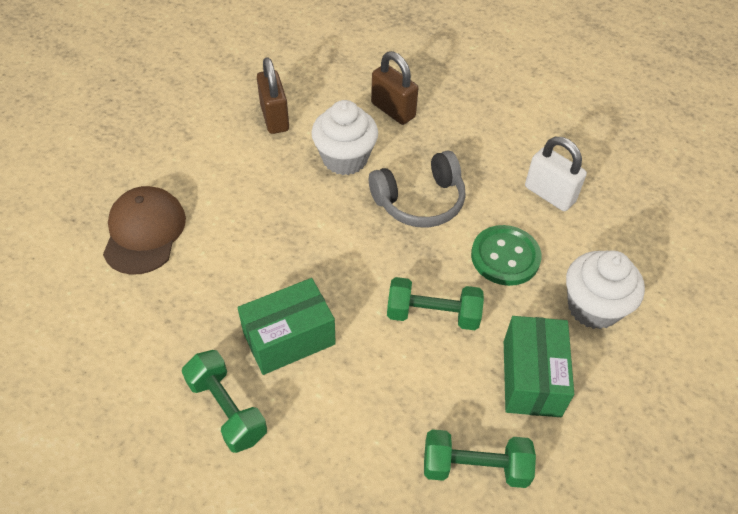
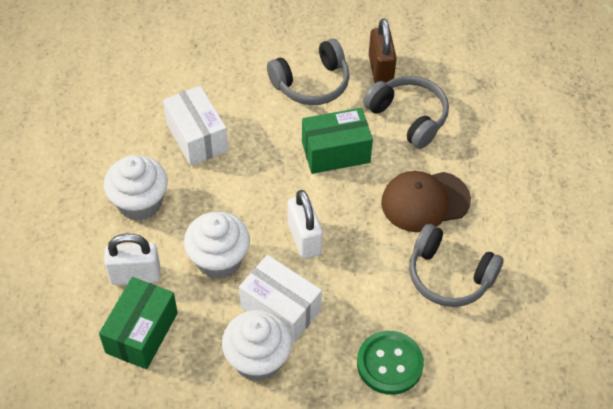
brown padlock: 2 -> 1
green dumbbell: 3 -> 0
grey headphones: 1 -> 3
white box: 0 -> 2
white cupcake: 2 -> 3
white padlock: 1 -> 2

